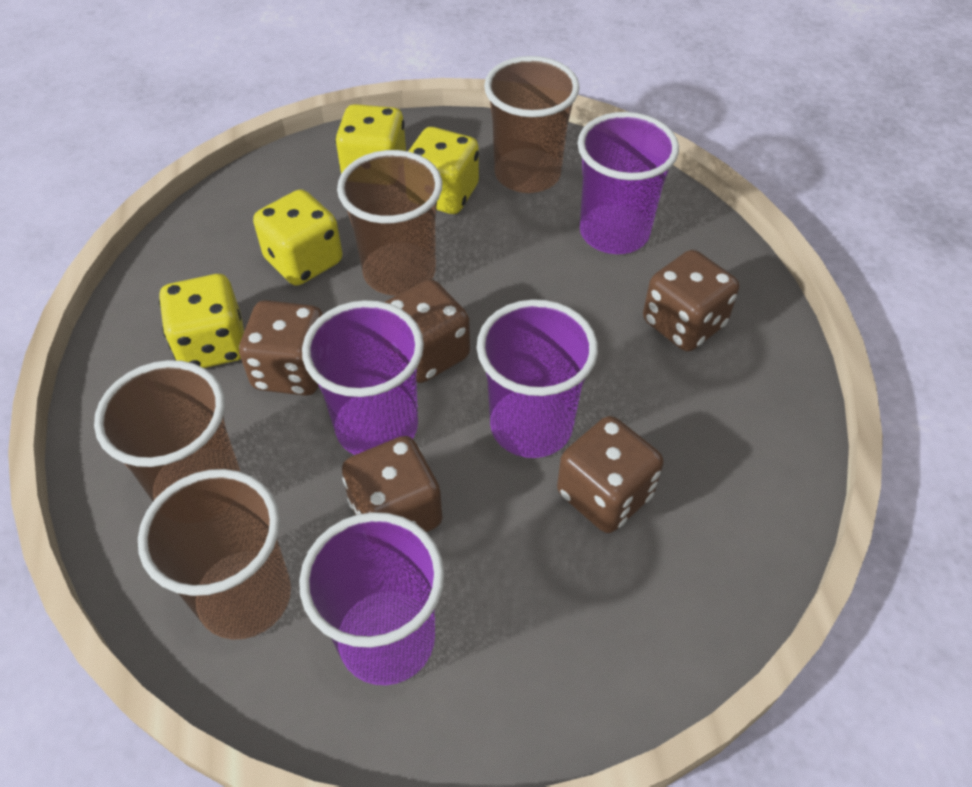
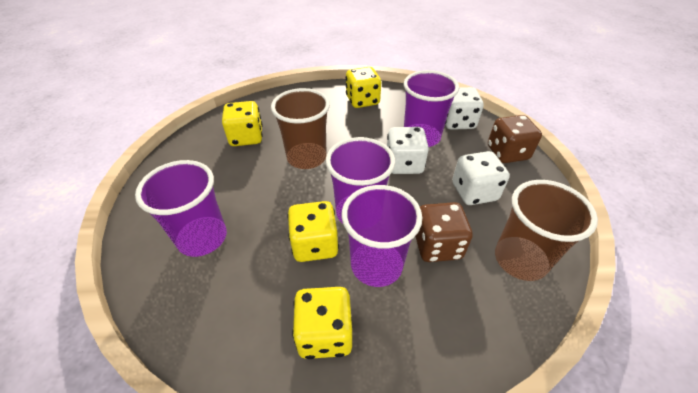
brown cup: 4 -> 2
brown dice: 5 -> 2
white dice: 0 -> 3

